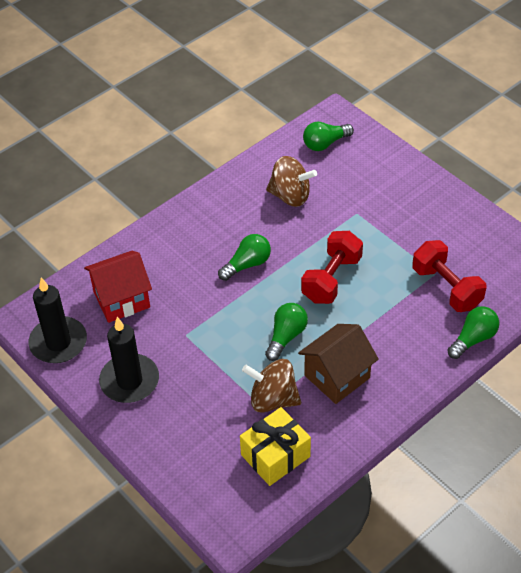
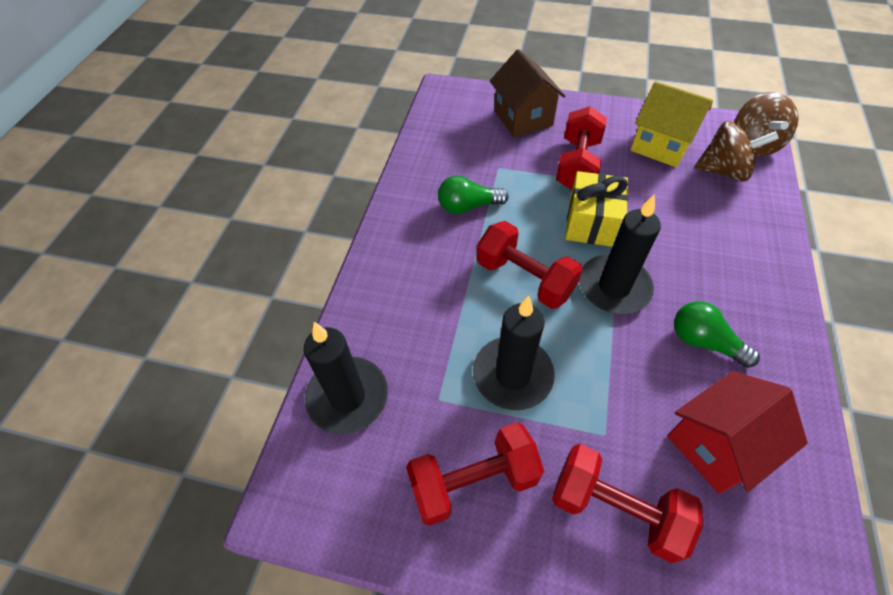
black candle: 2 -> 3
green light bulb: 4 -> 2
red dumbbell: 2 -> 4
yellow house: 0 -> 1

